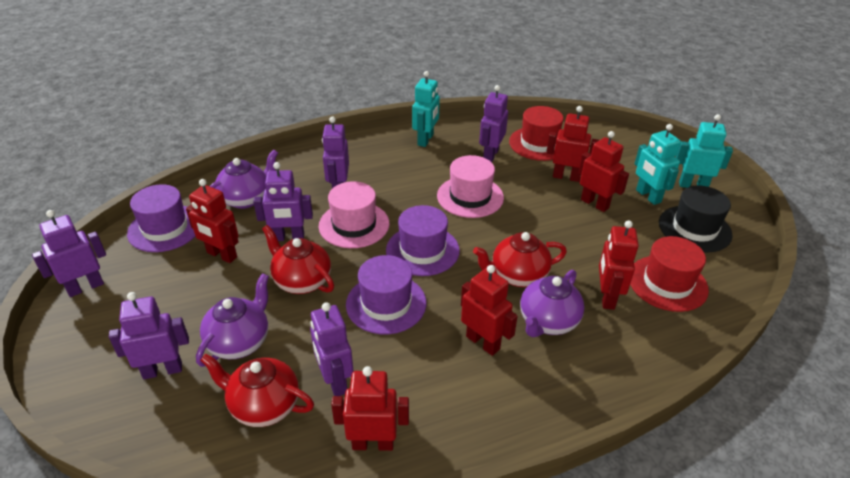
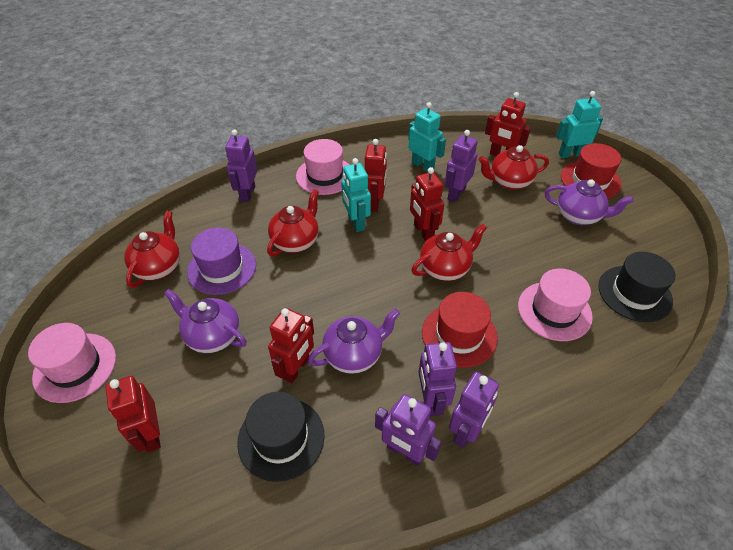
black hat: 1 -> 2
pink hat: 2 -> 3
purple hat: 3 -> 1
purple robot: 6 -> 5
red robot: 6 -> 5
red teapot: 3 -> 4

